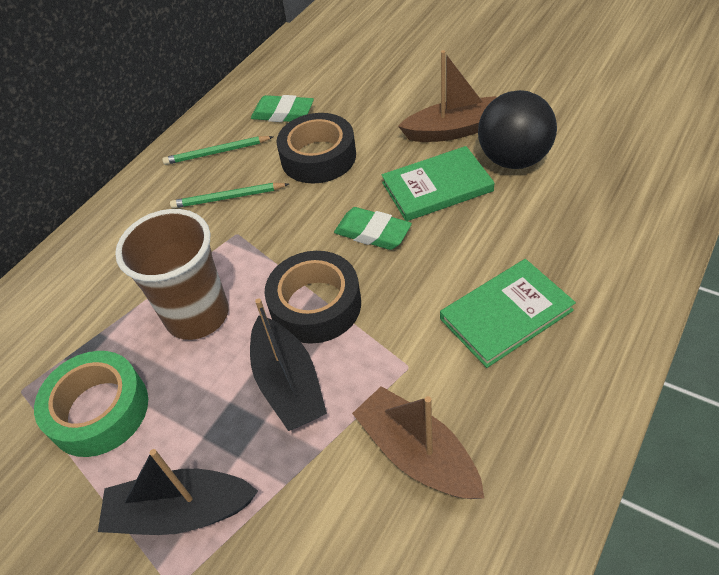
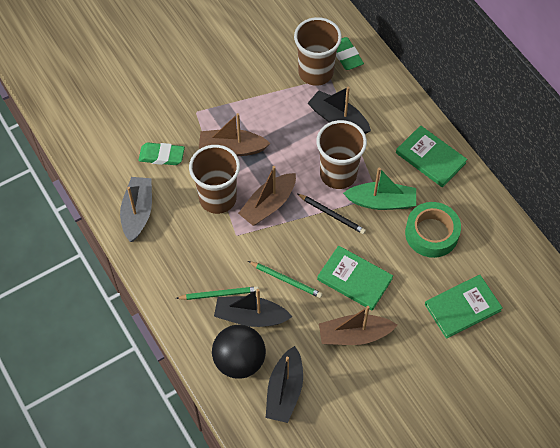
black boat: 2 -> 3
black pencil: 0 -> 1
black tape: 2 -> 0
brown boat: 2 -> 3
brown cup: 1 -> 3
green boat: 0 -> 1
green book: 2 -> 3
grey boat: 0 -> 1

